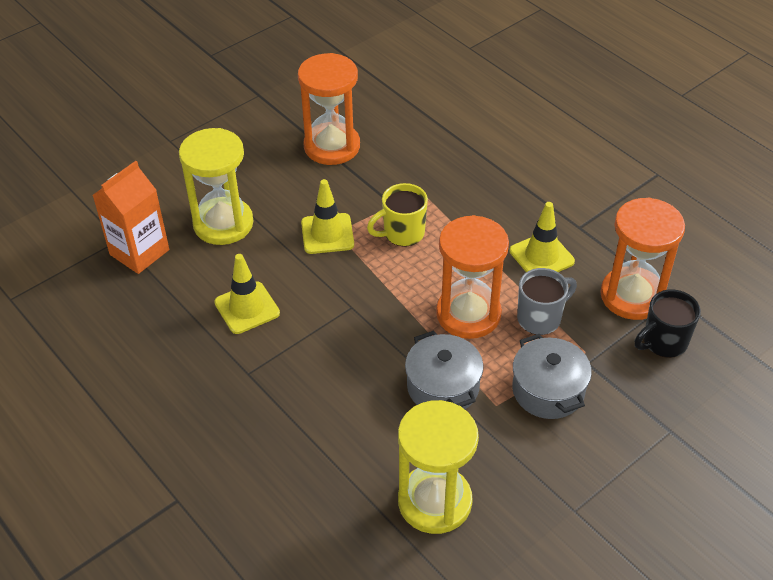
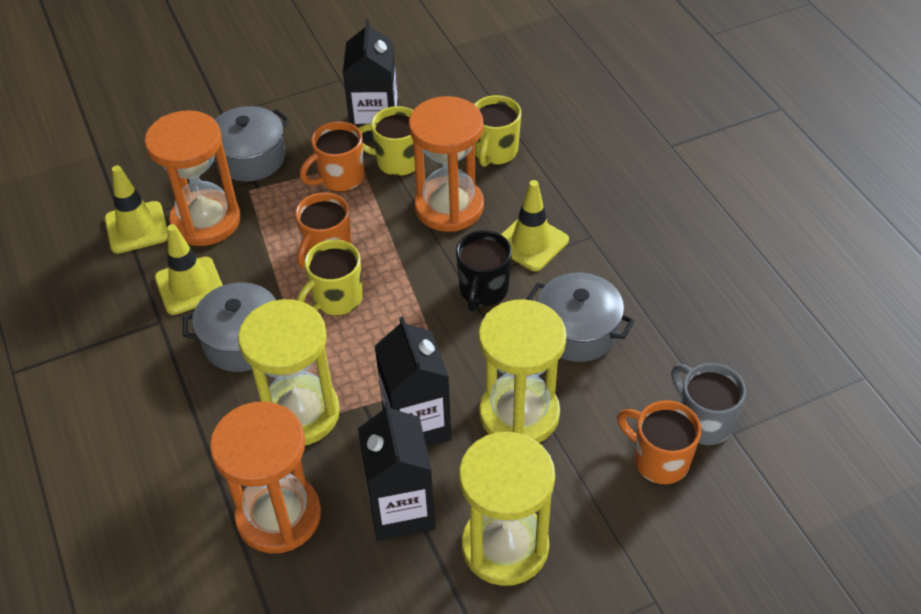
black carton: 0 -> 3
grey pot: 2 -> 3
orange carton: 1 -> 0
orange mug: 0 -> 3
yellow hourglass: 2 -> 3
yellow mug: 1 -> 3

